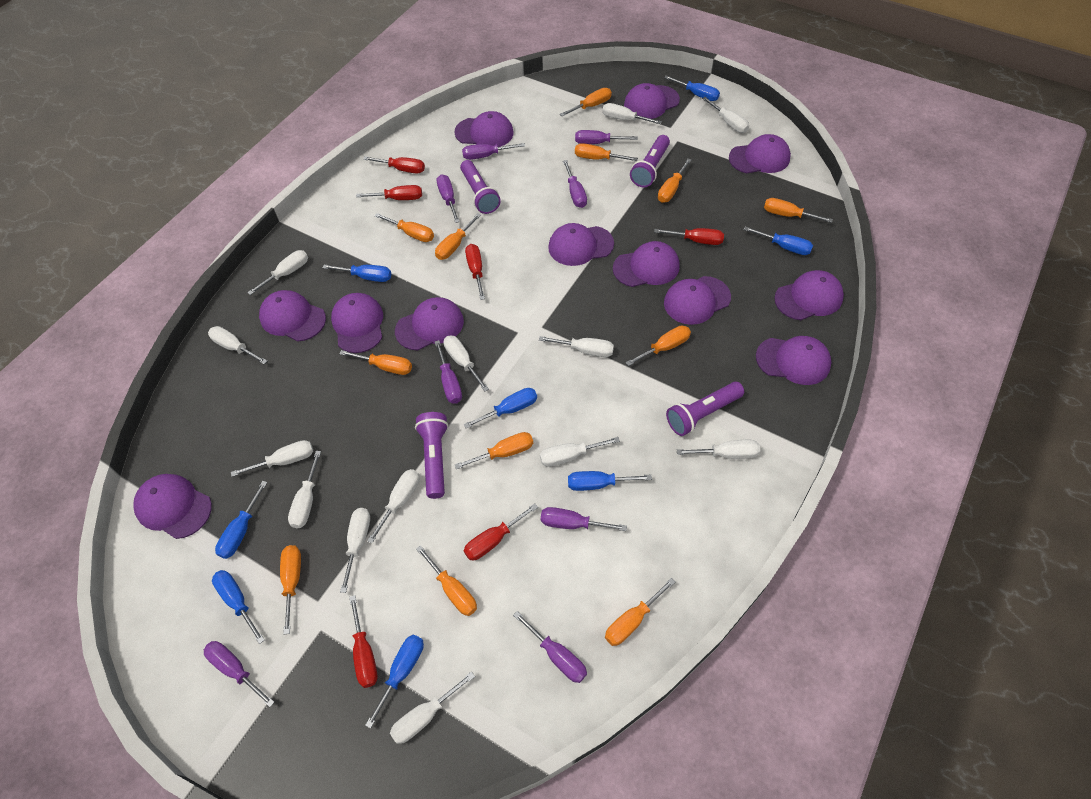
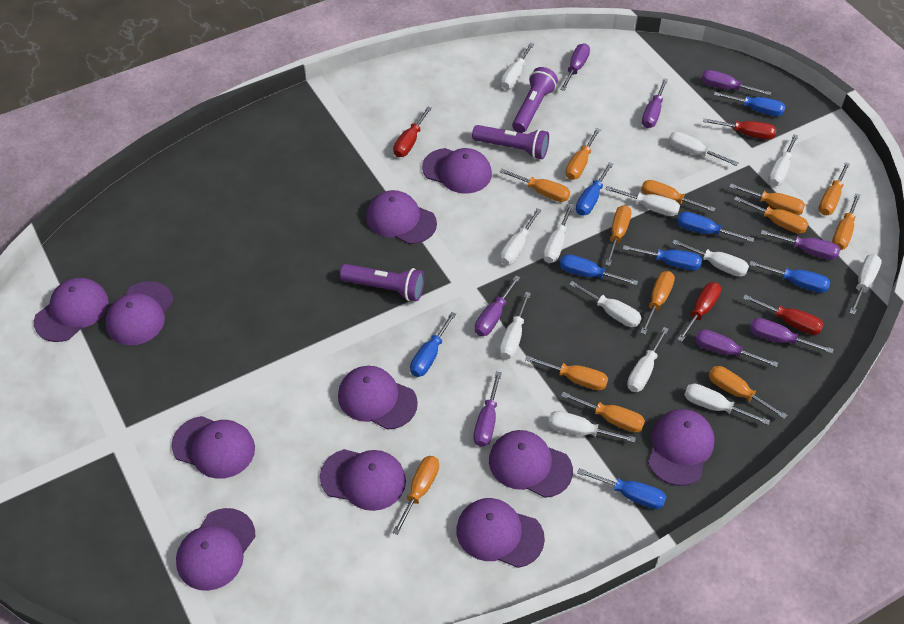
orange screwdriver: 12 -> 13
purple cap: 12 -> 11
purple flashlight: 4 -> 3
red screwdriver: 6 -> 4

